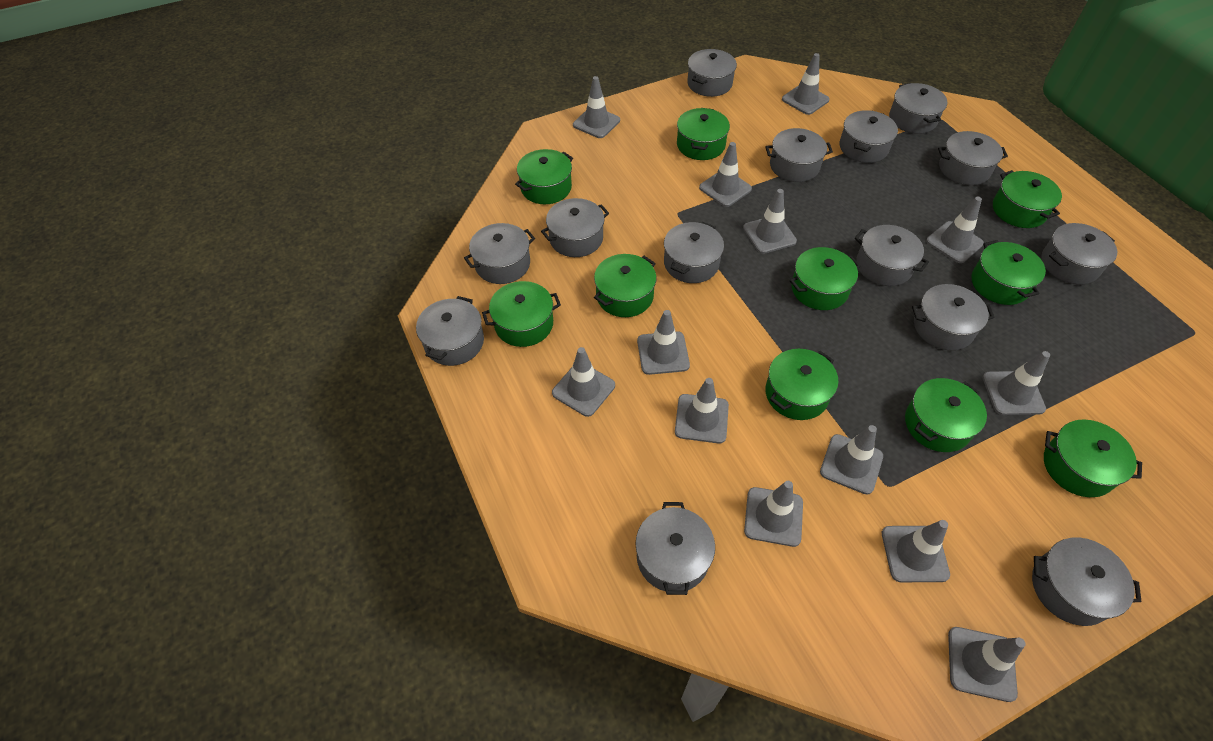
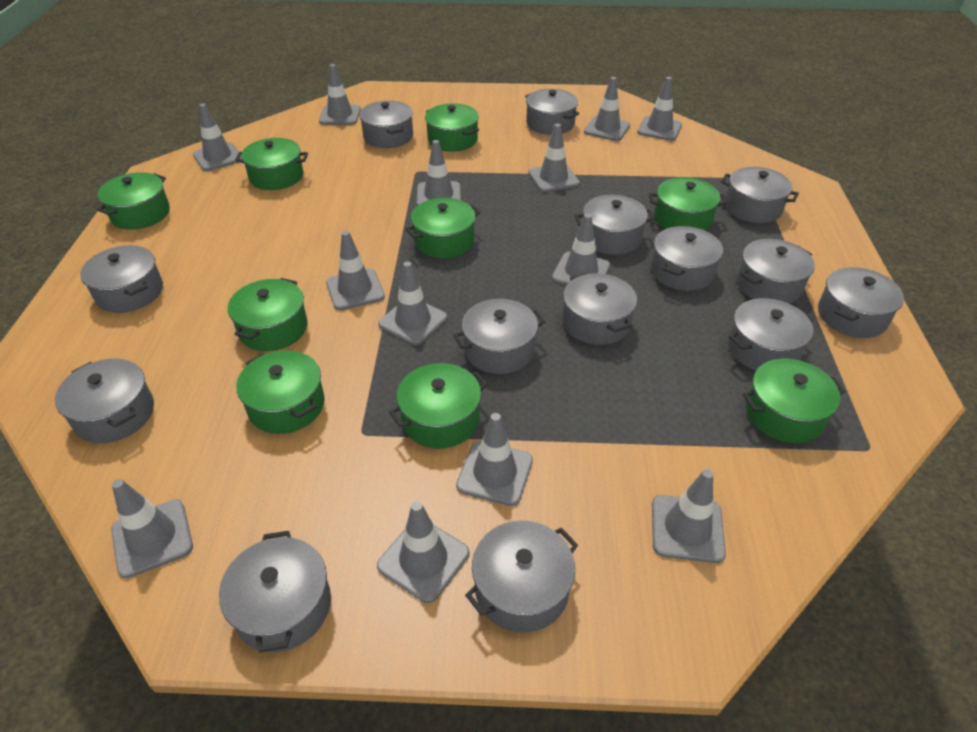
green pot: 10 -> 9

